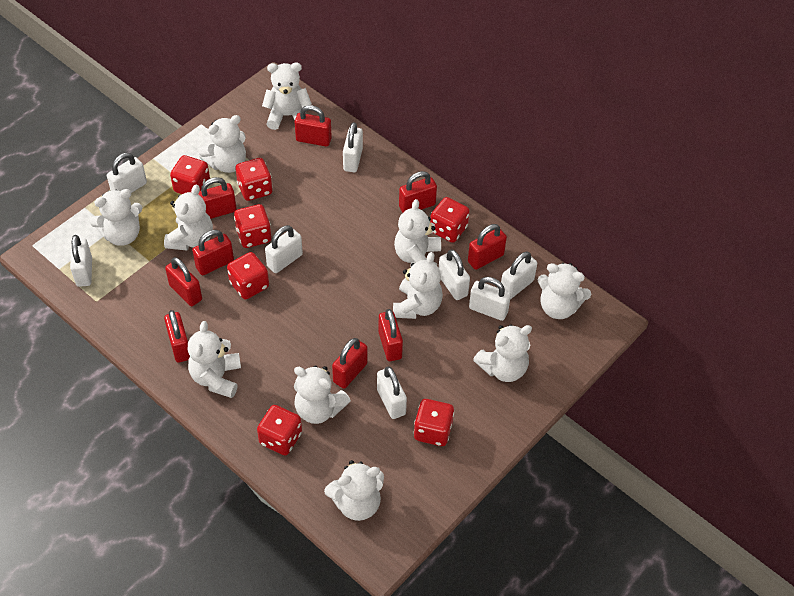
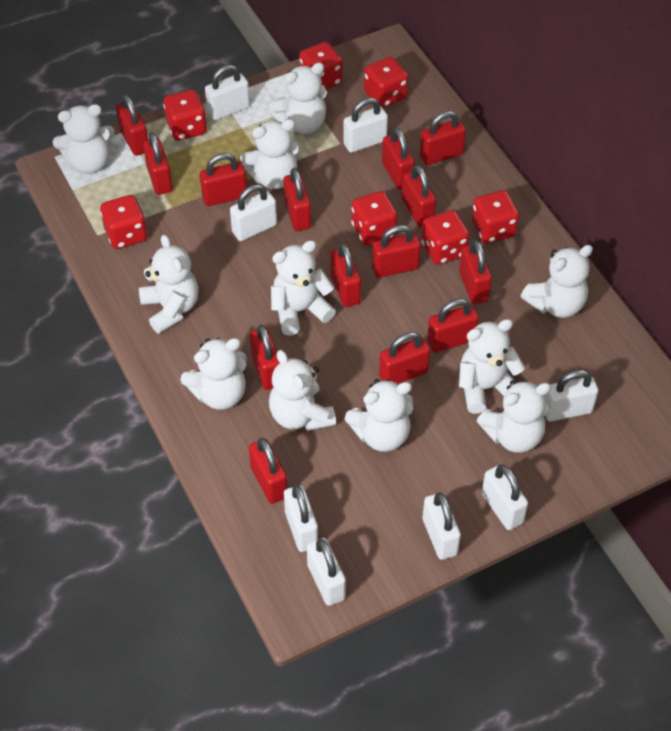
red padlock: 9 -> 14

